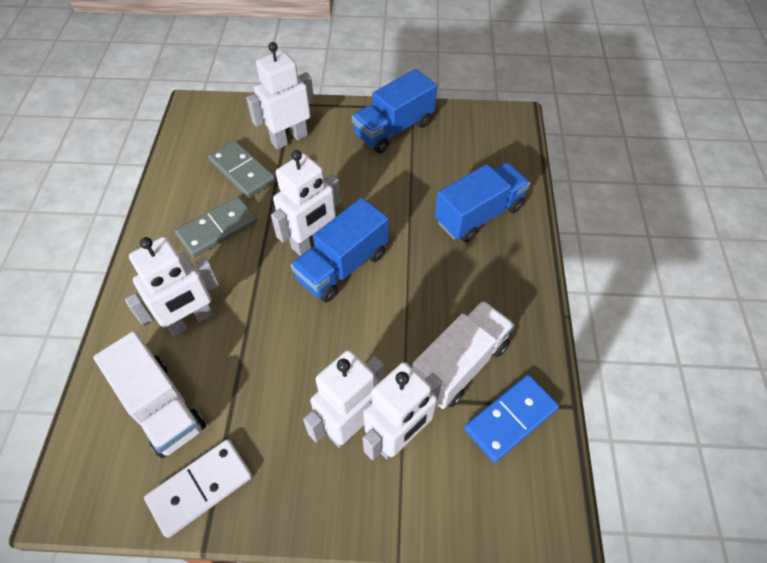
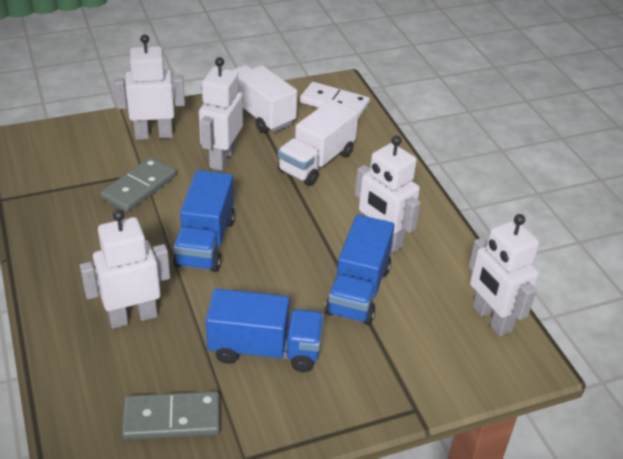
blue domino: 1 -> 0

